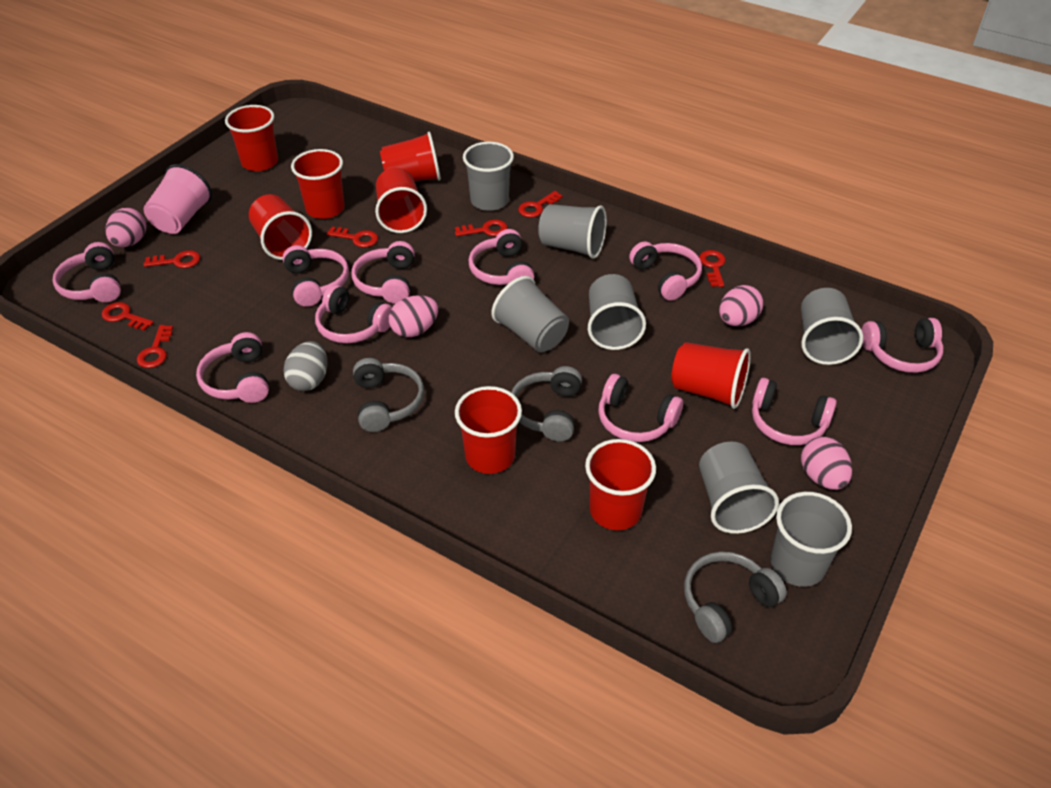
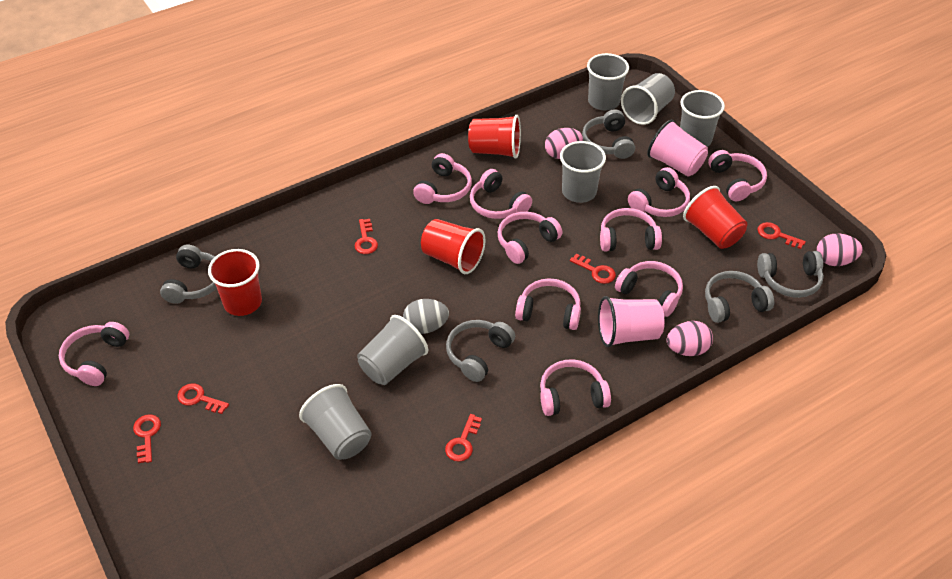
grey cup: 7 -> 6
grey headphones: 3 -> 5
pink cup: 1 -> 2
pink egg: 4 -> 3
red cup: 8 -> 4
red key: 7 -> 6

